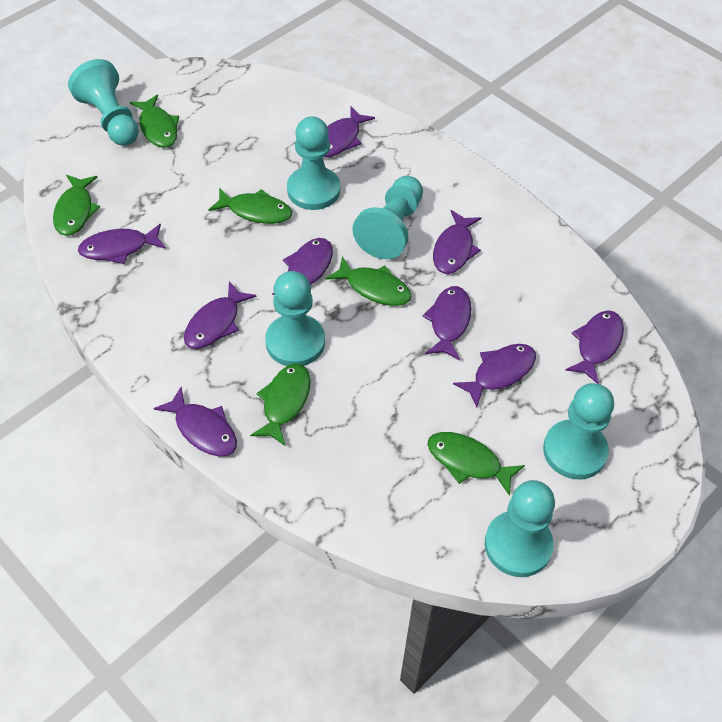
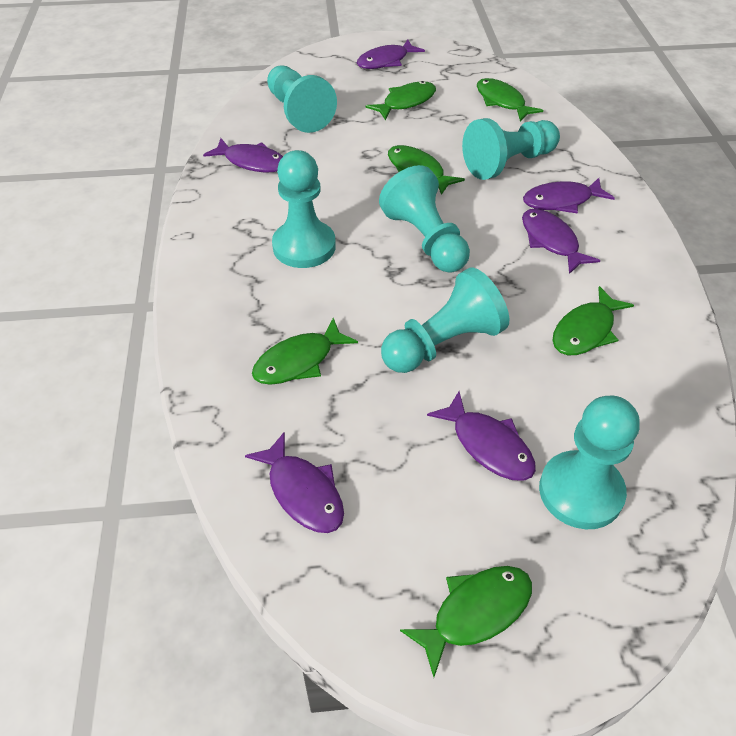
purple fish: 9 -> 6

